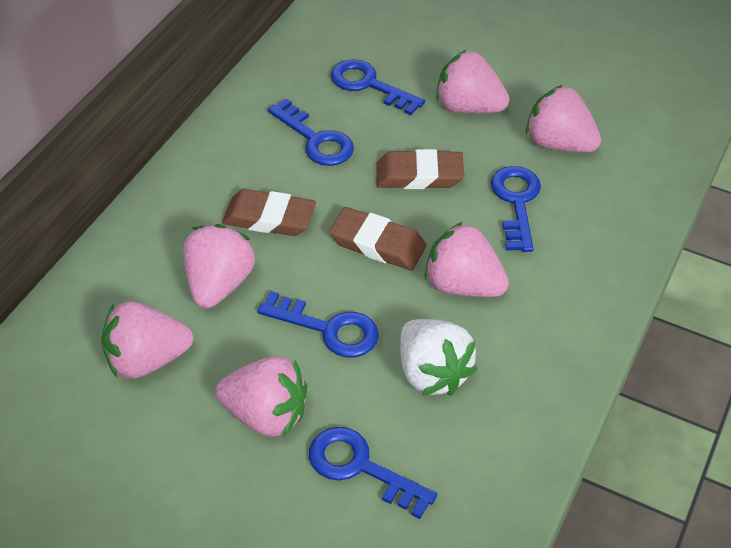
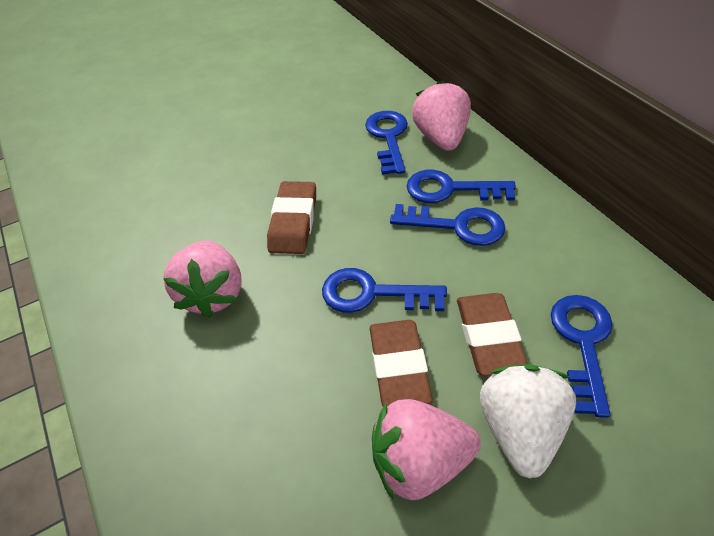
pink strawberry: 6 -> 3

